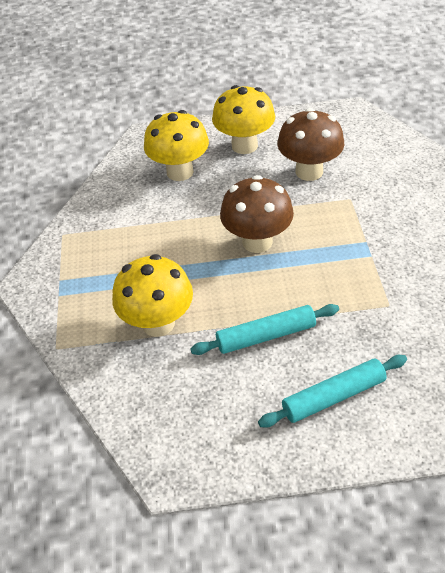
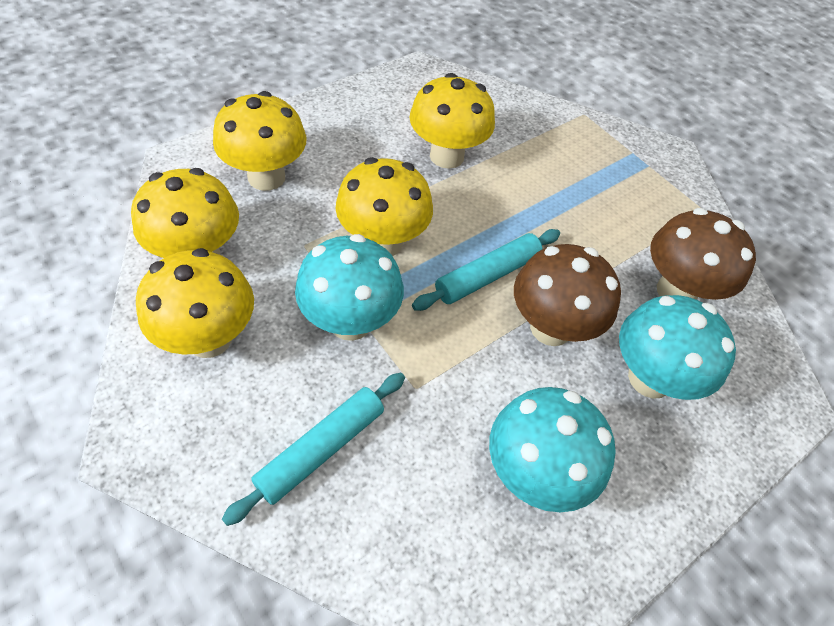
turquoise mushroom: 0 -> 3
yellow mushroom: 3 -> 5

